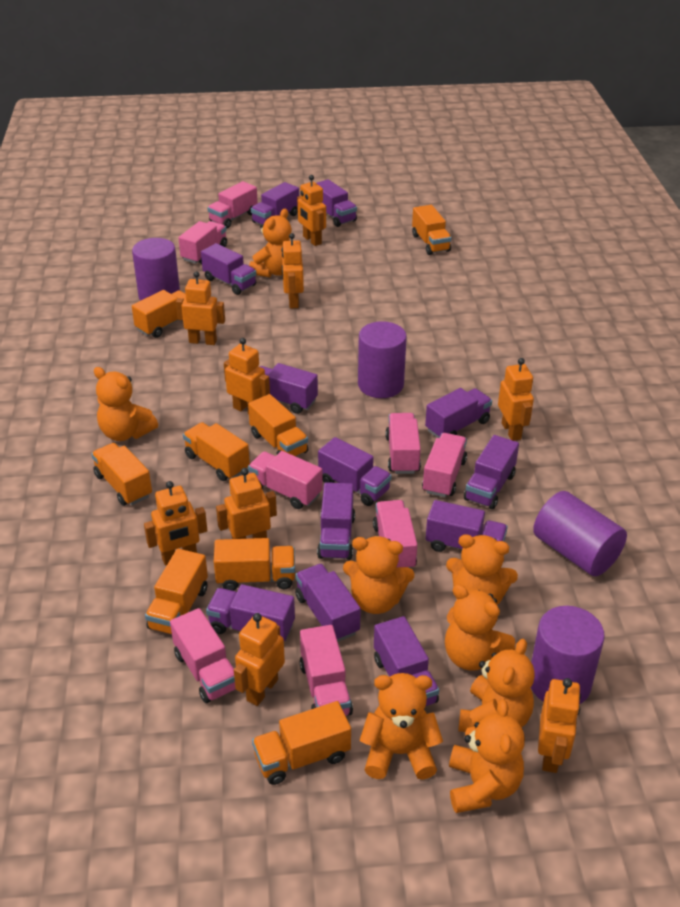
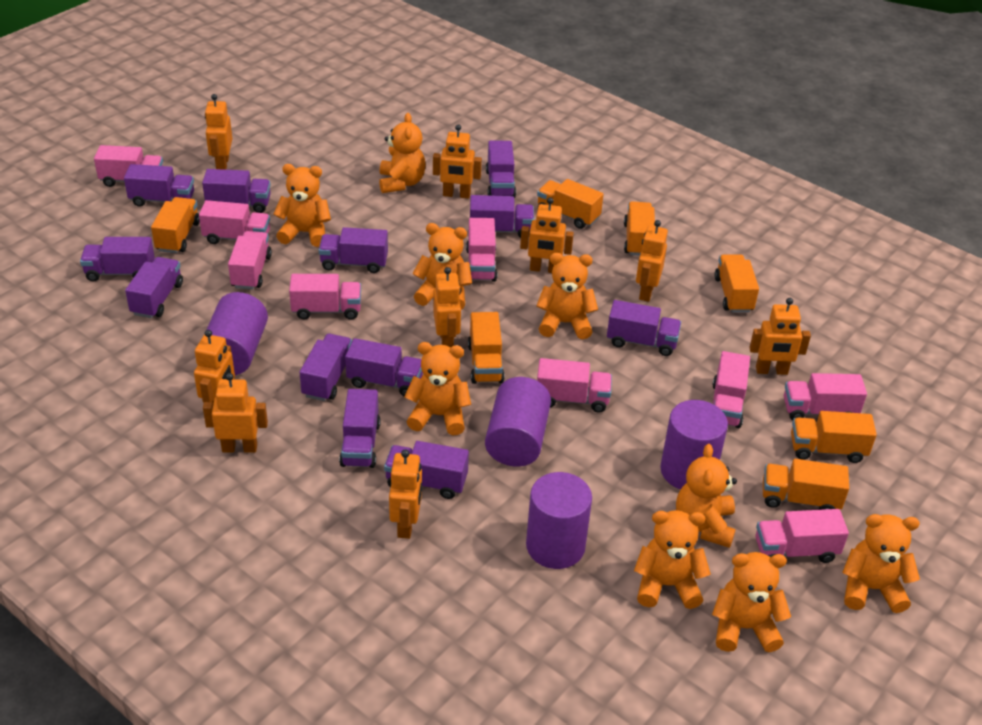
orange teddy bear: 8 -> 9
orange truck: 8 -> 7
pink truck: 8 -> 9

